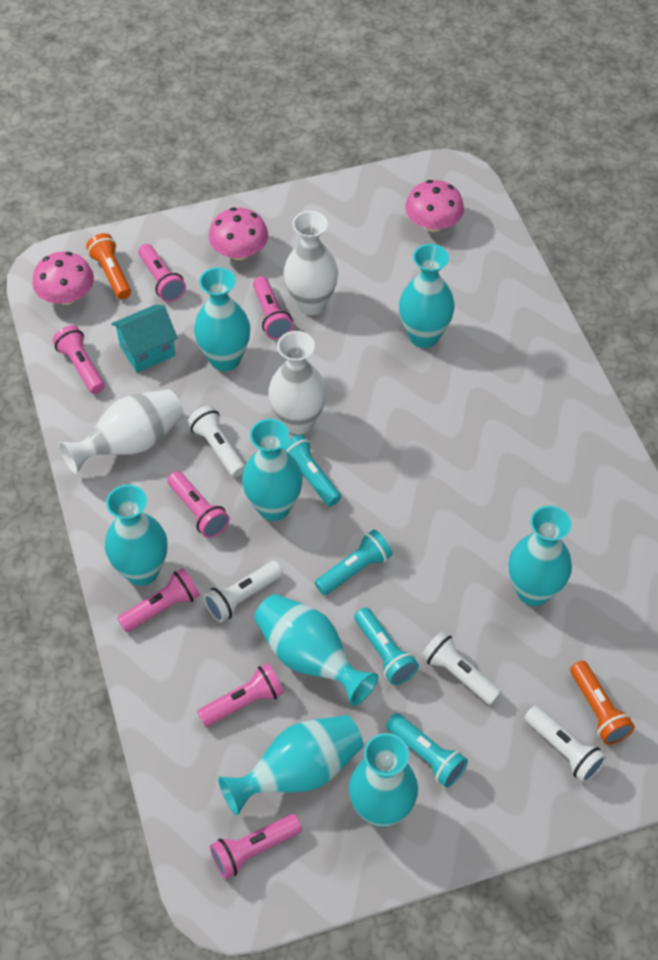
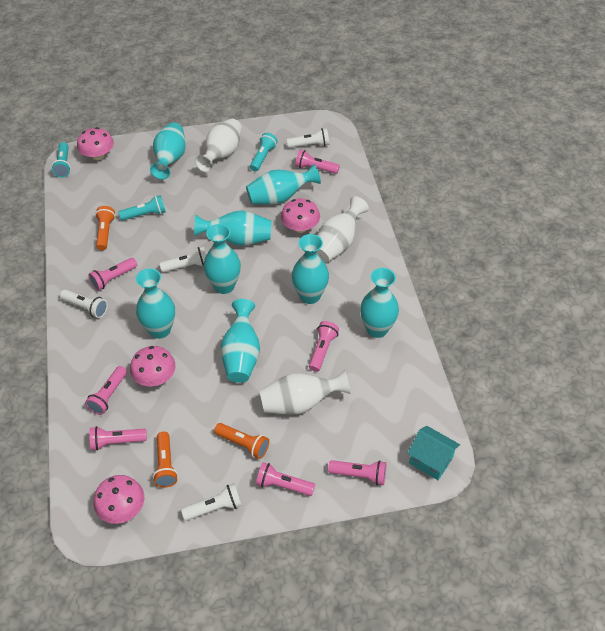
orange flashlight: 2 -> 3
pink mushroom: 3 -> 4
turquoise flashlight: 4 -> 3

